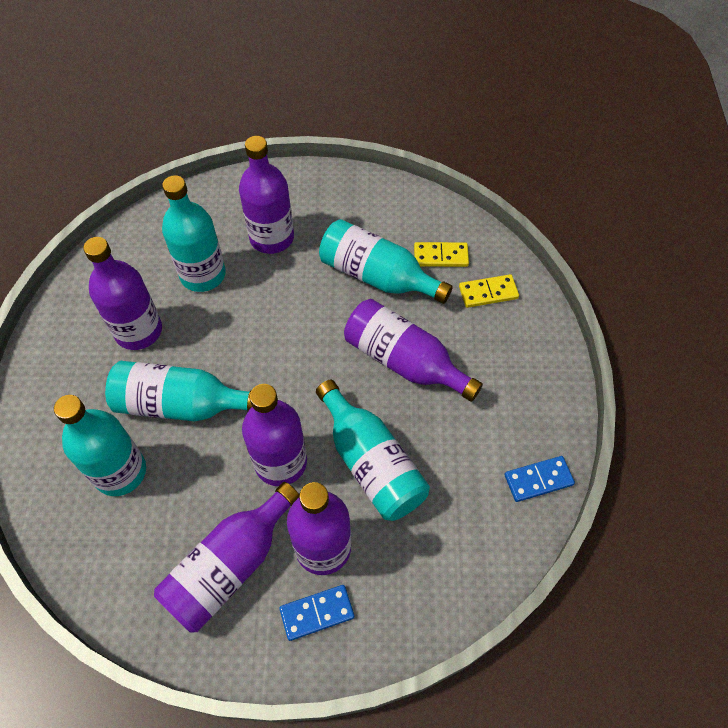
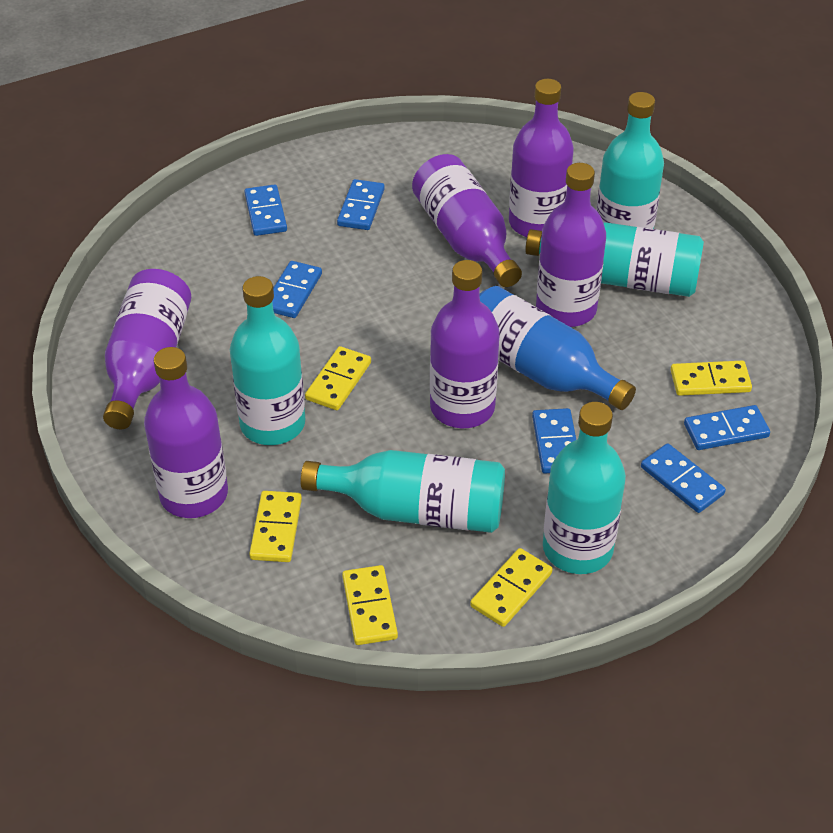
blue bottle: 0 -> 1
blue domino: 2 -> 6
yellow domino: 2 -> 5

